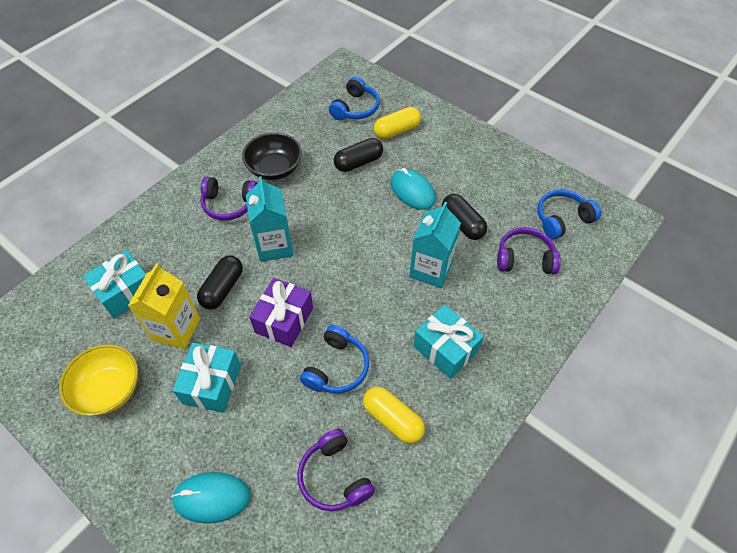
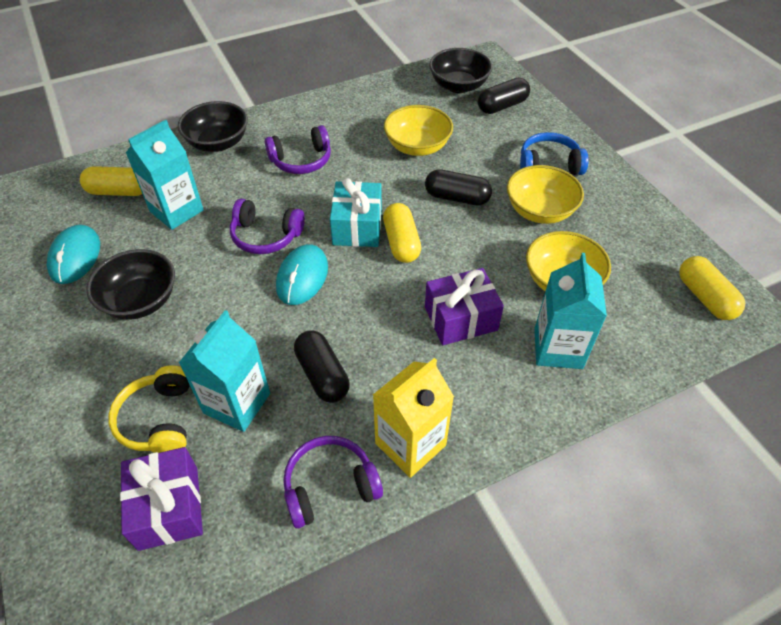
black bowl: 1 -> 3
blue headphones: 3 -> 1
purple gift: 1 -> 2
turquoise carton: 2 -> 3
turquoise gift: 3 -> 1
yellow bowl: 1 -> 3
yellow capsule: 2 -> 3
yellow headphones: 0 -> 1

